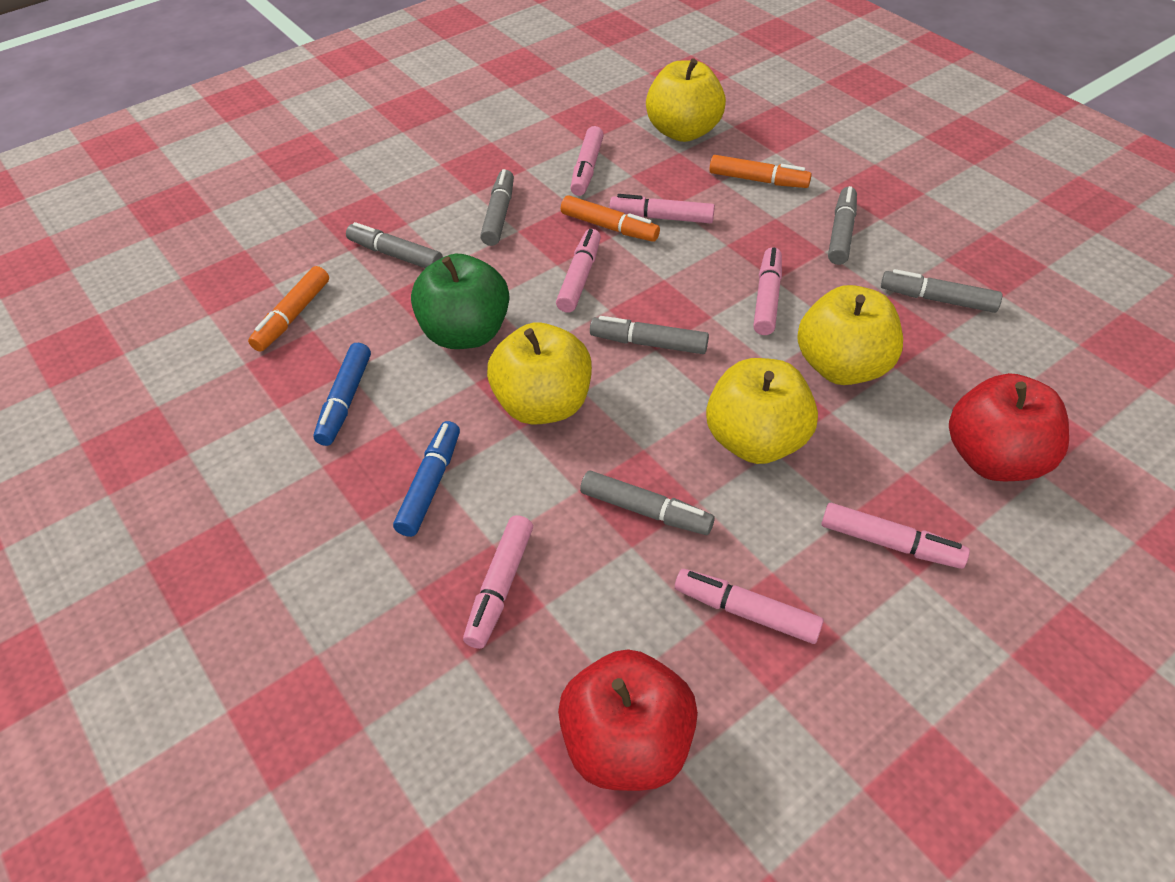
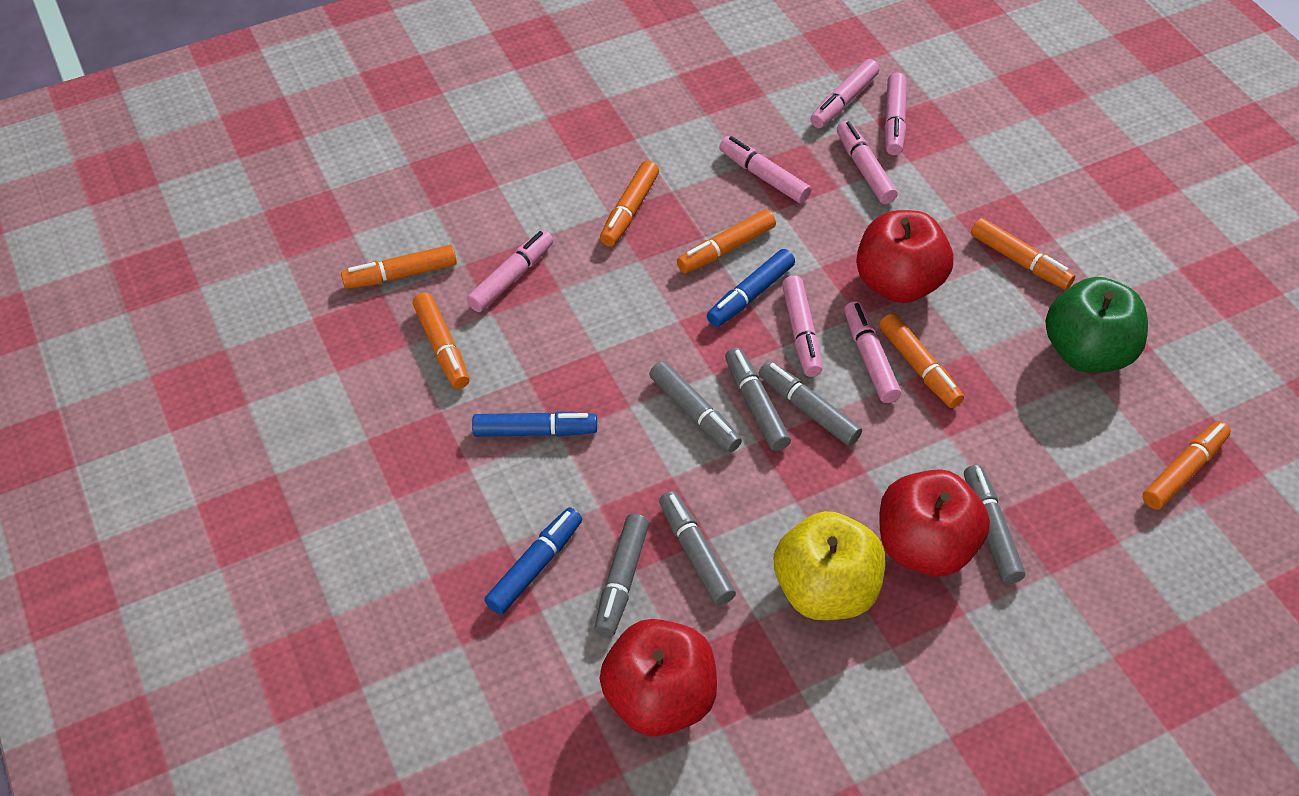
blue marker: 2 -> 3
orange marker: 3 -> 7
red apple: 2 -> 3
yellow apple: 4 -> 1

